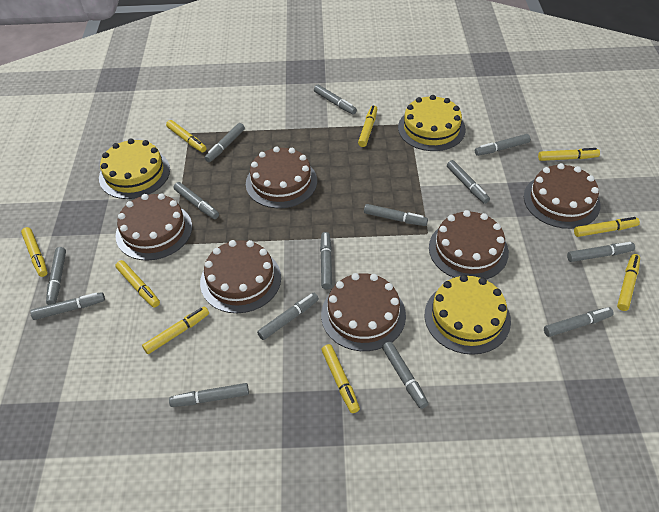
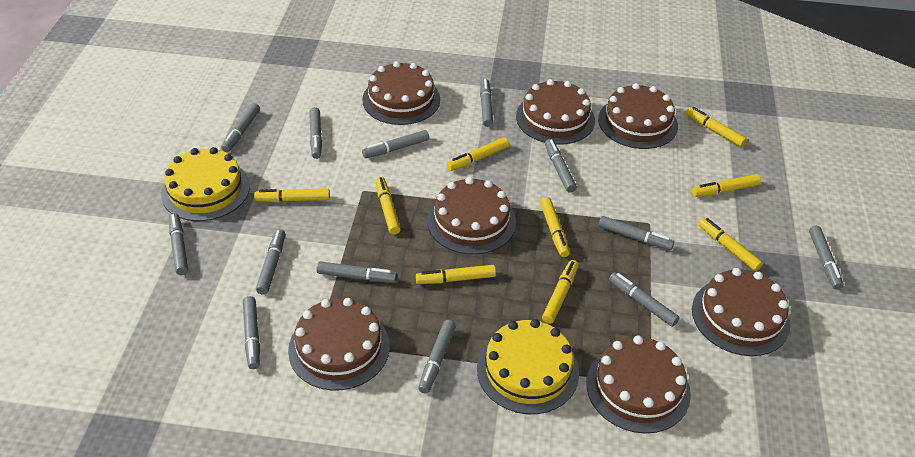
brown cake: 6 -> 7
grey marker: 14 -> 13
yellow cake: 3 -> 2

